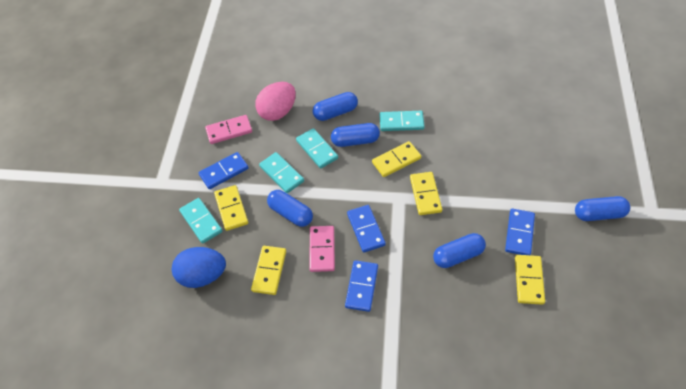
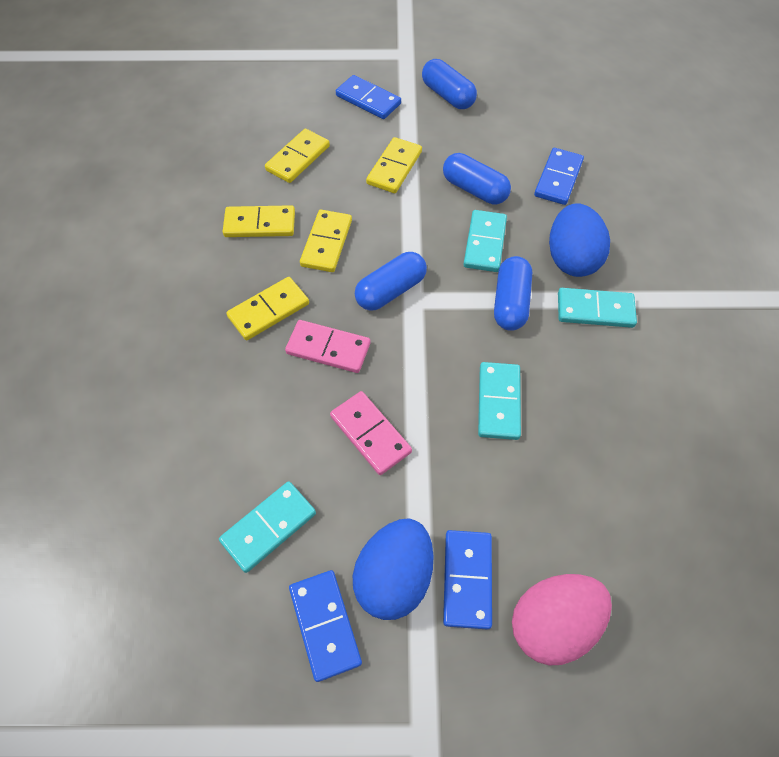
blue capsule: 5 -> 4
blue egg: 1 -> 2

